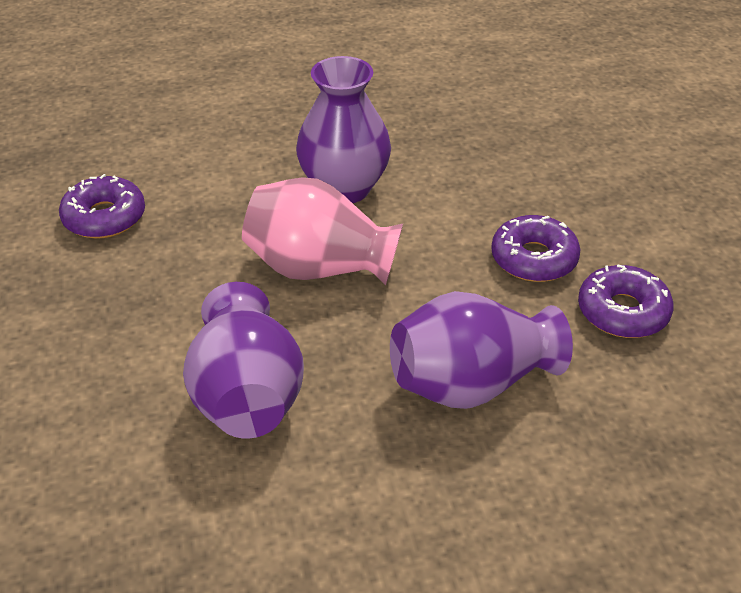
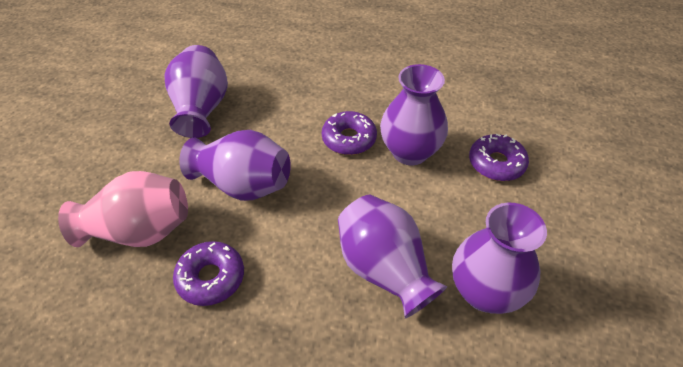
purple vase: 3 -> 5

